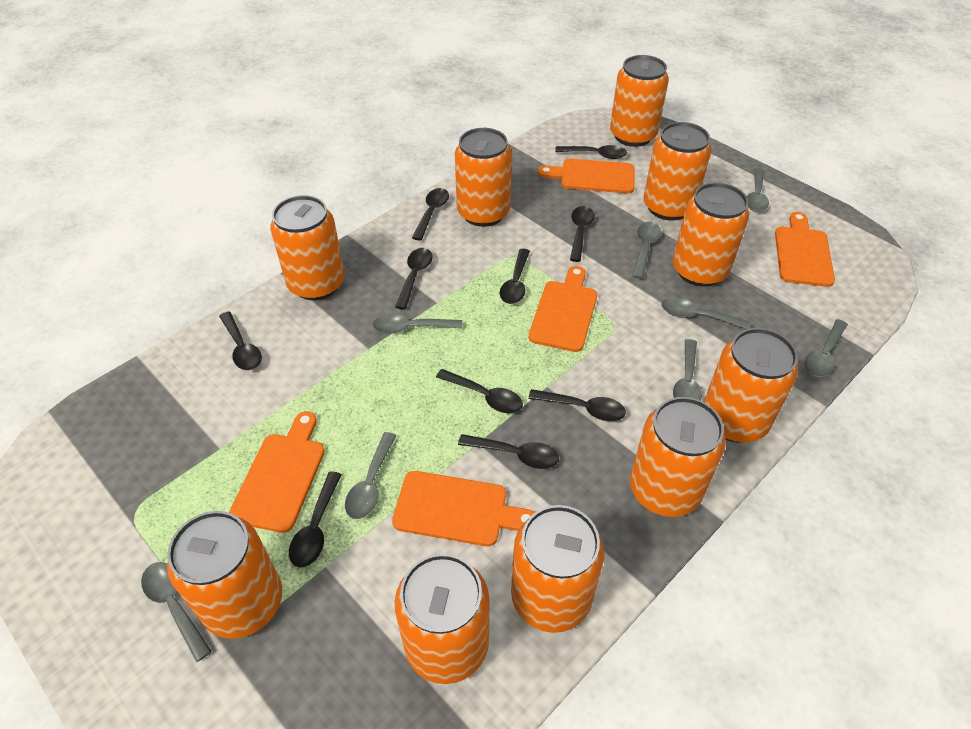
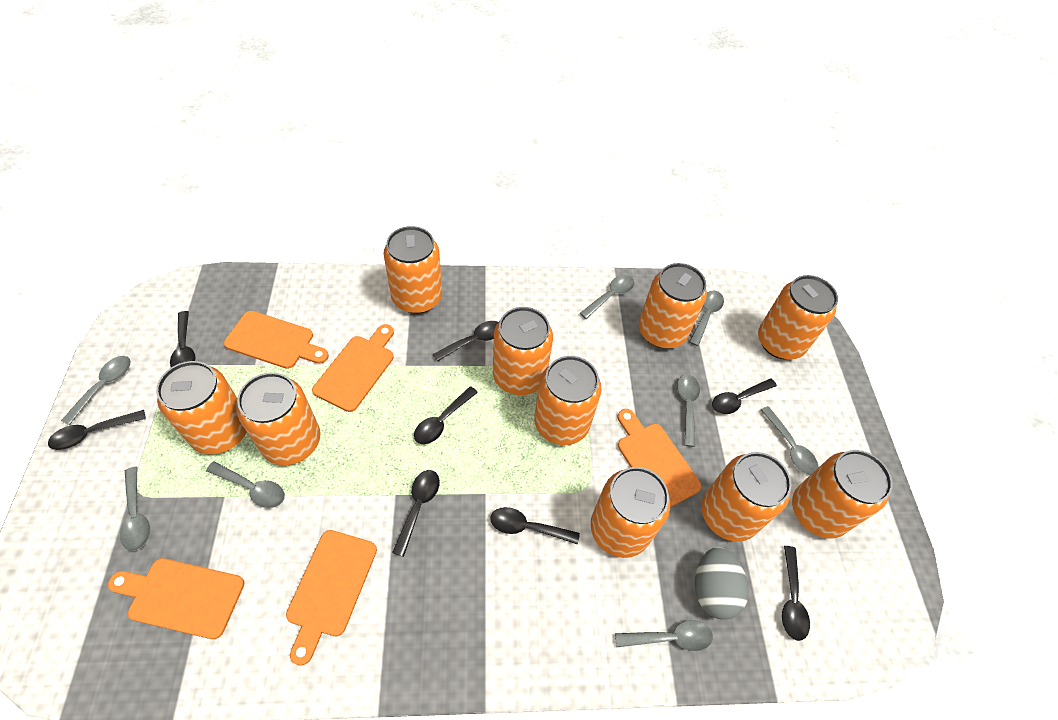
black spoon: 10 -> 8
grey egg: 0 -> 1

